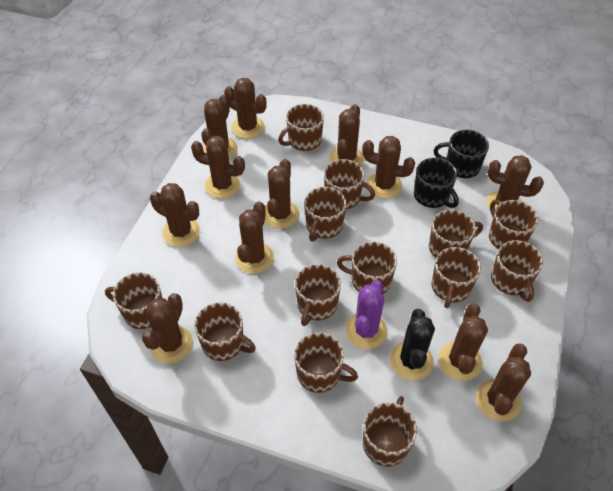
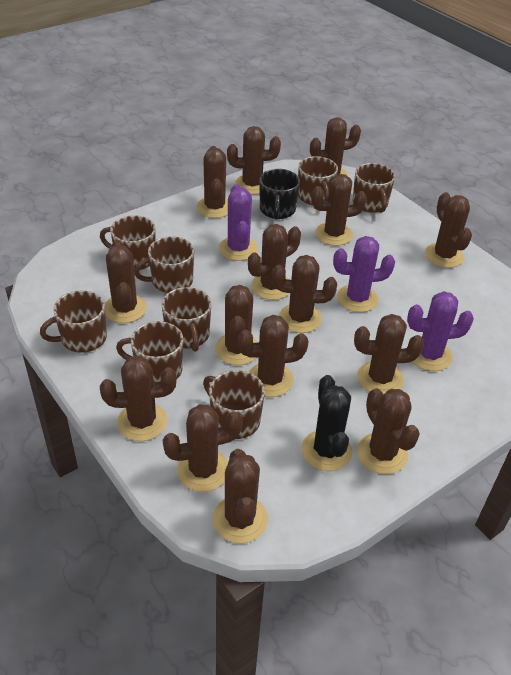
black mug: 2 -> 1
brown cactus: 12 -> 15
brown mug: 13 -> 8
purple cactus: 1 -> 3

